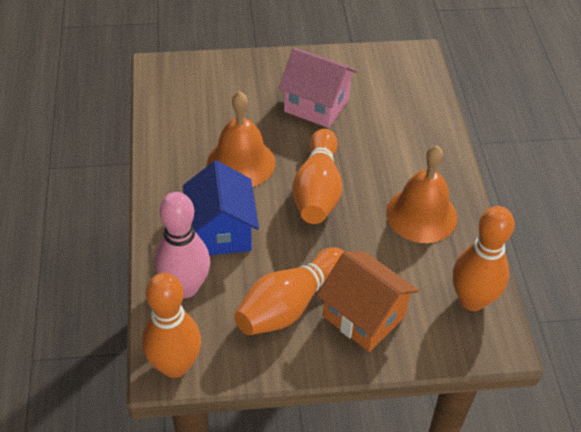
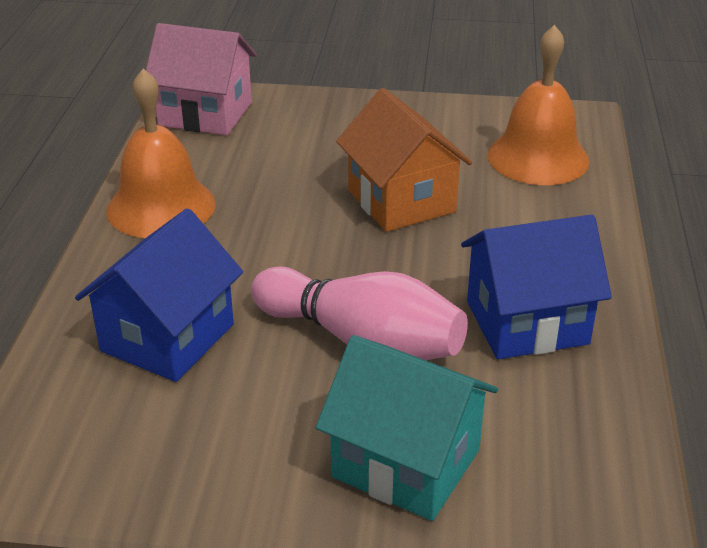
blue house: 1 -> 2
orange bowling pin: 4 -> 0
turquoise house: 0 -> 1

